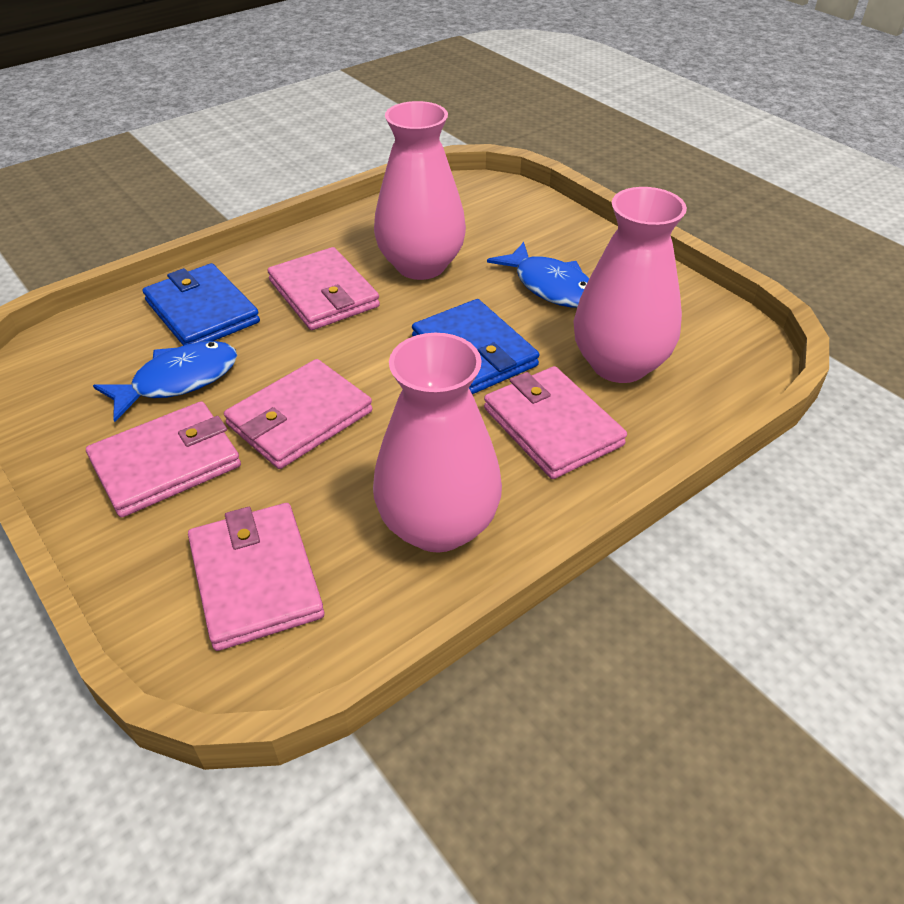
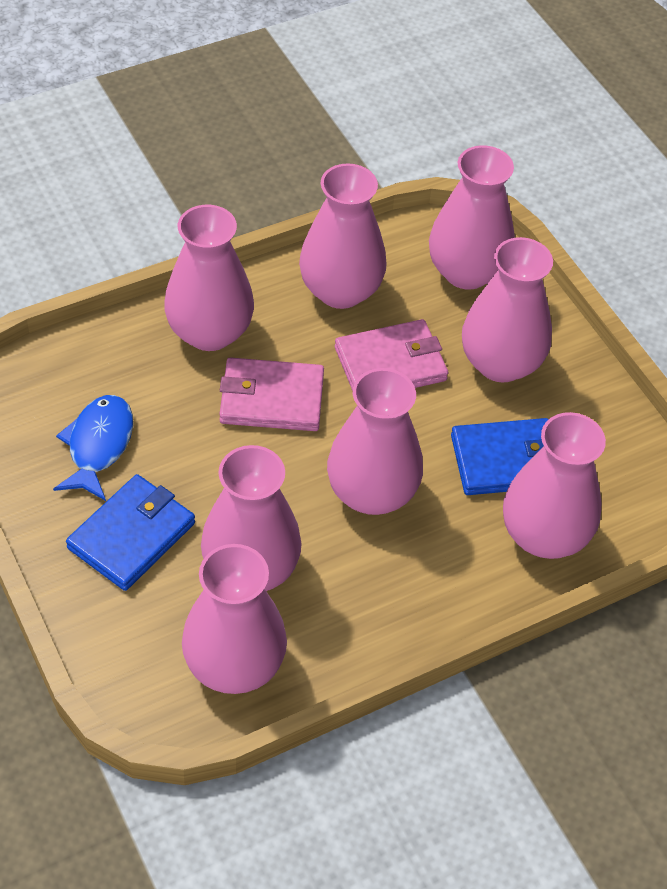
blue fish: 2 -> 1
pink vase: 3 -> 8
pink wallet: 5 -> 2

